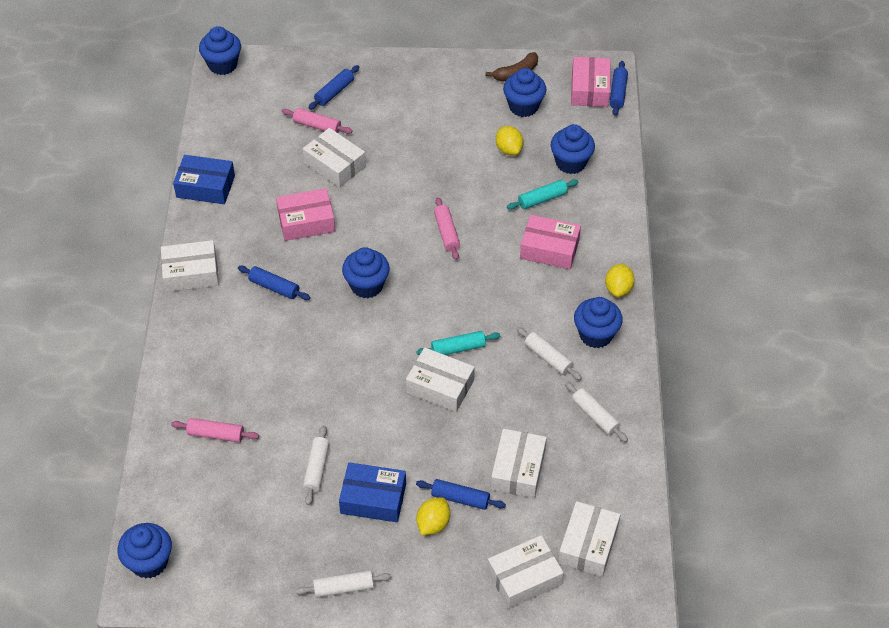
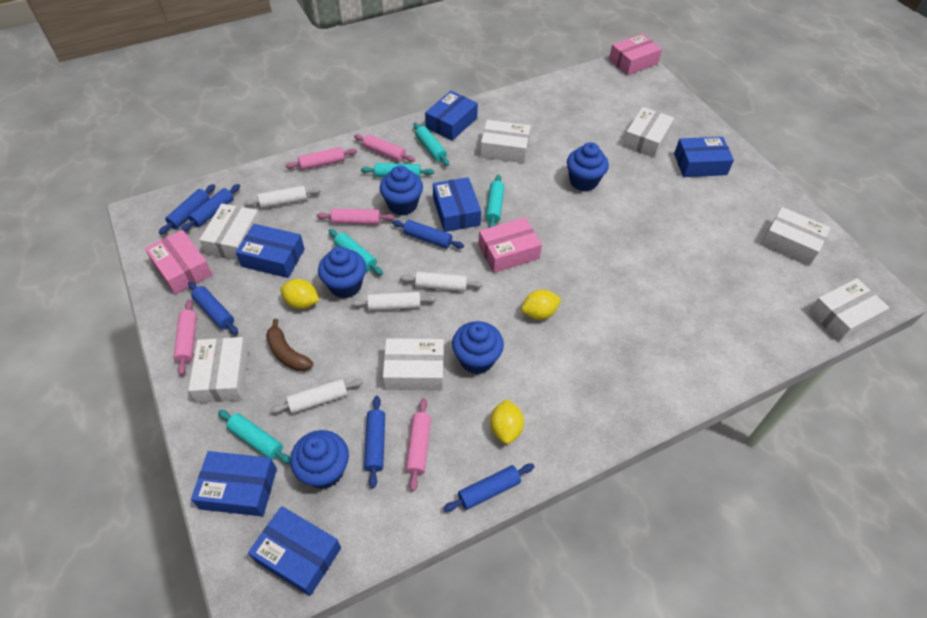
blue box: 2 -> 6
blue cupcake: 6 -> 5
blue rolling pin: 4 -> 6
pink rolling pin: 3 -> 5
turquoise rolling pin: 2 -> 5
white box: 6 -> 7

